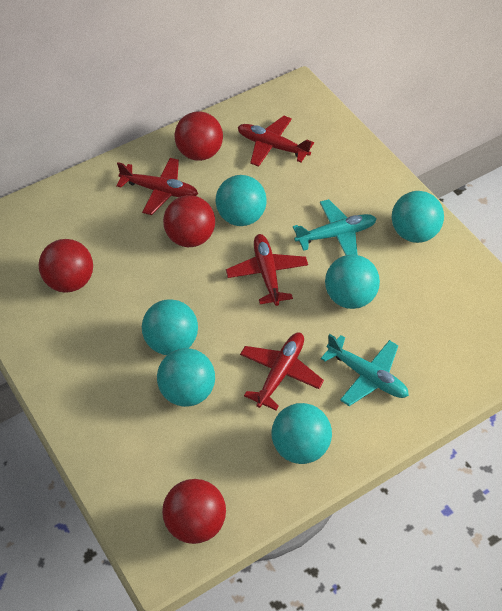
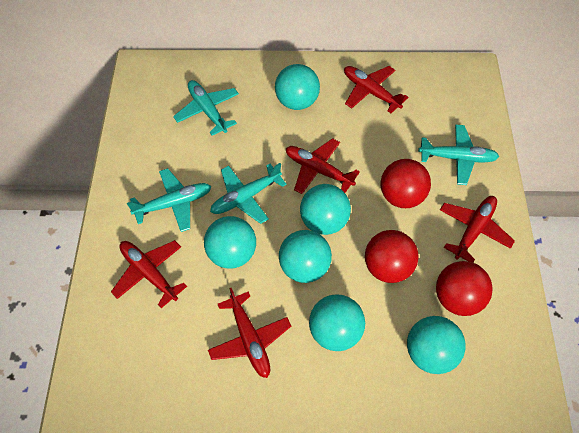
red ball: 4 -> 3
red plane: 4 -> 5
turquoise plane: 2 -> 4

